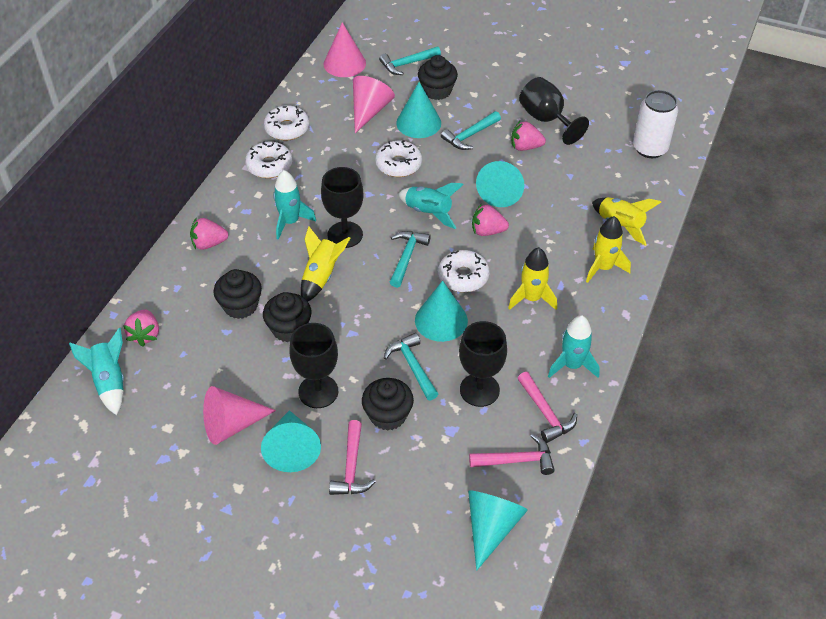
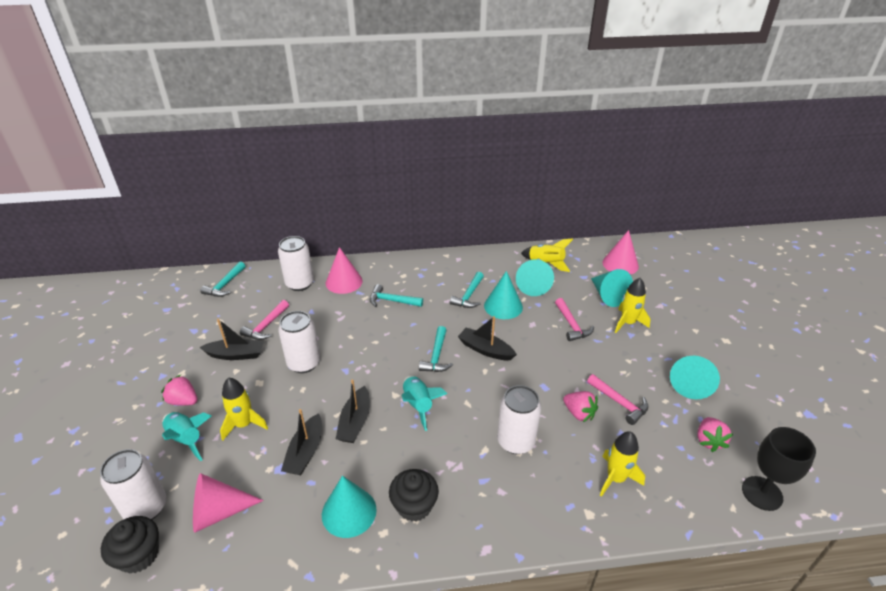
black boat: 0 -> 4
black cupcake: 4 -> 2
black goblet: 4 -> 1
pink strawberry: 4 -> 3
turquoise rocket: 4 -> 2
white can: 1 -> 4
white donut: 4 -> 0

